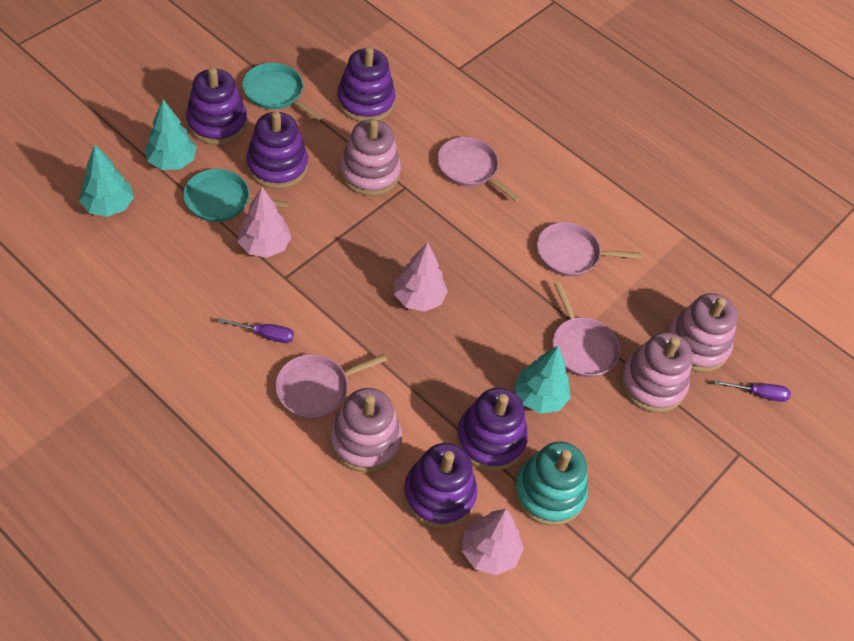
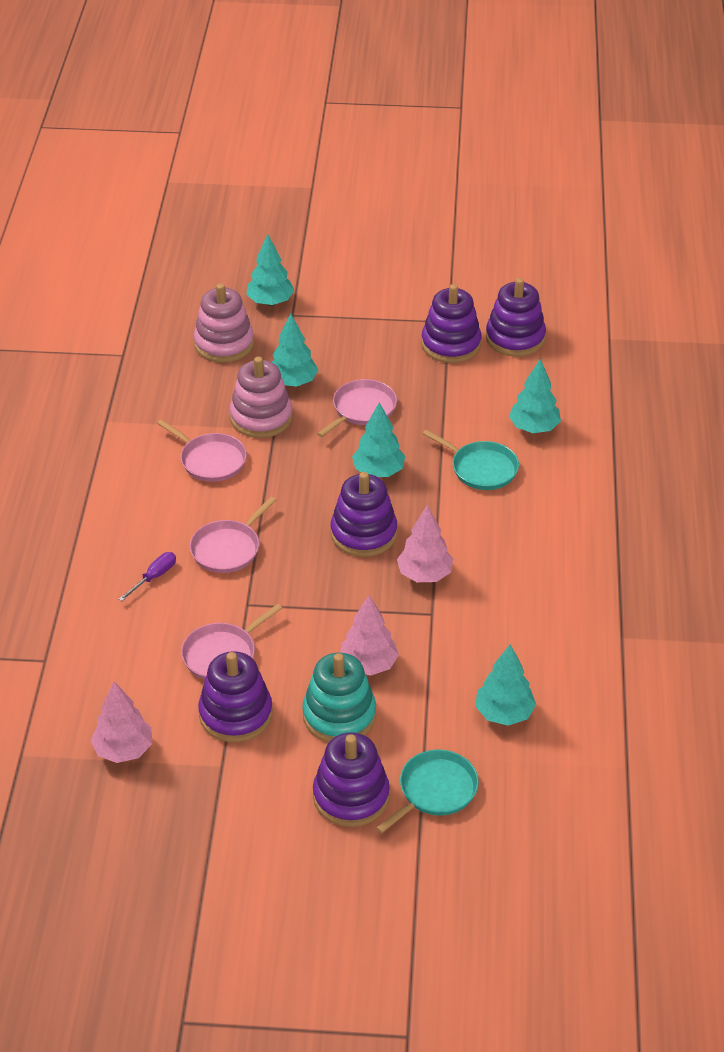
pink stacking toy: 4 -> 2
purple screwdriver: 2 -> 1
turquoise tree: 3 -> 5

